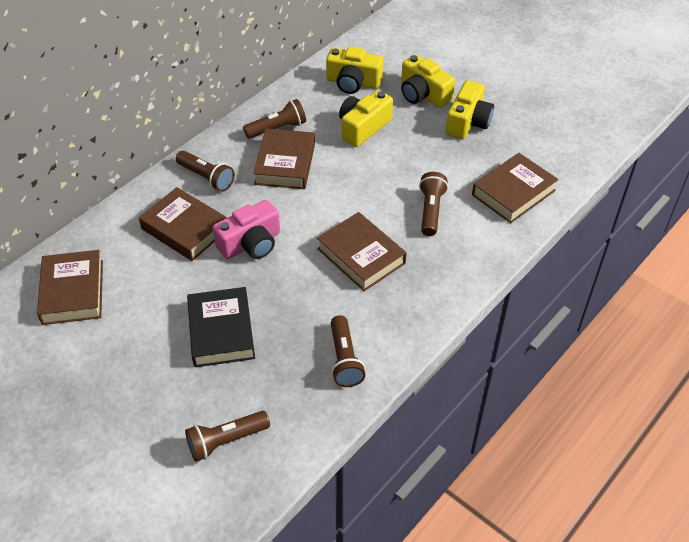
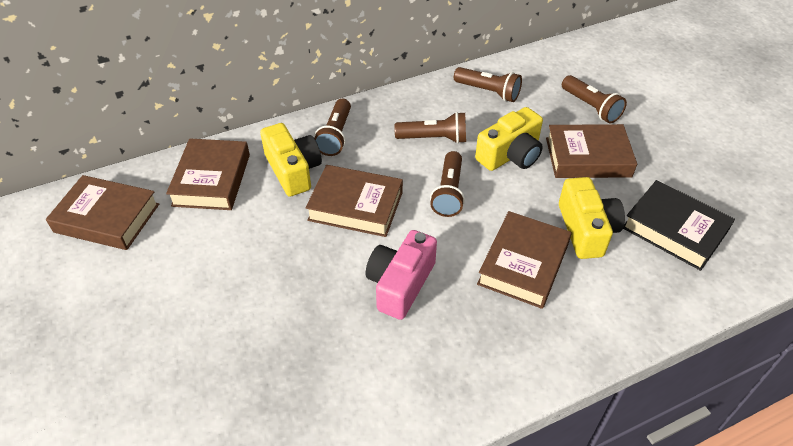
yellow camera: 4 -> 3

